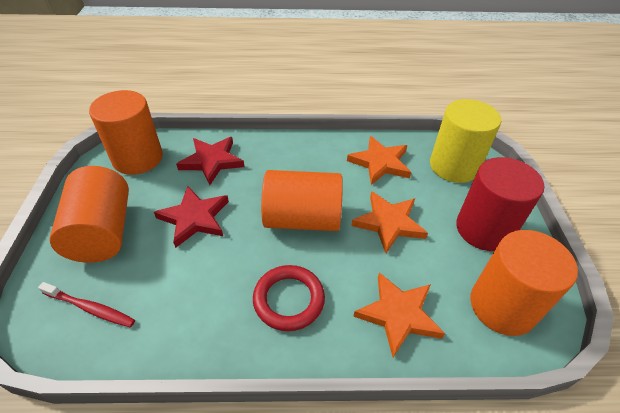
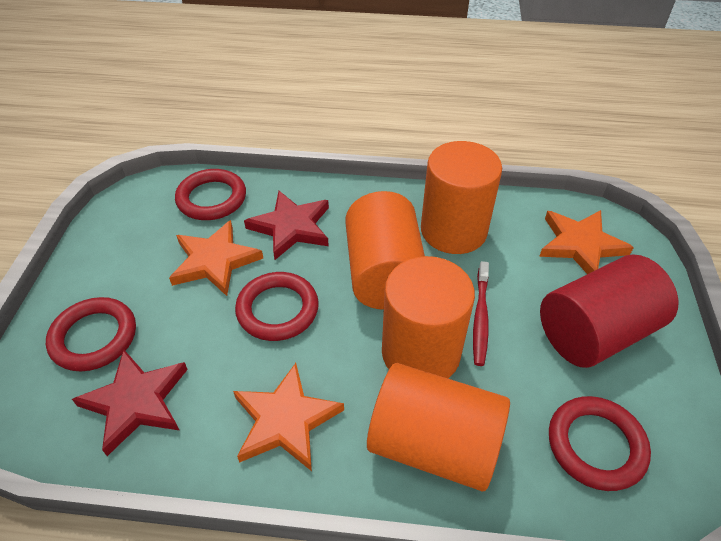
red ring: 1 -> 4
yellow cylinder: 1 -> 0

